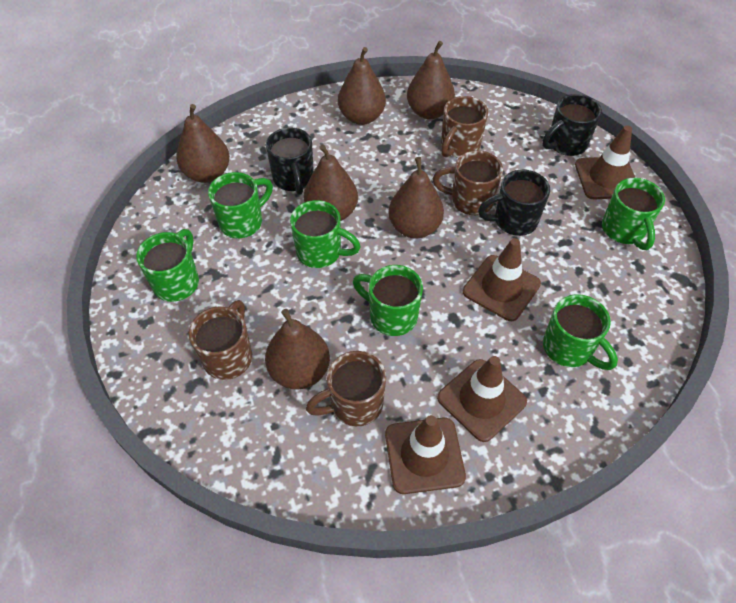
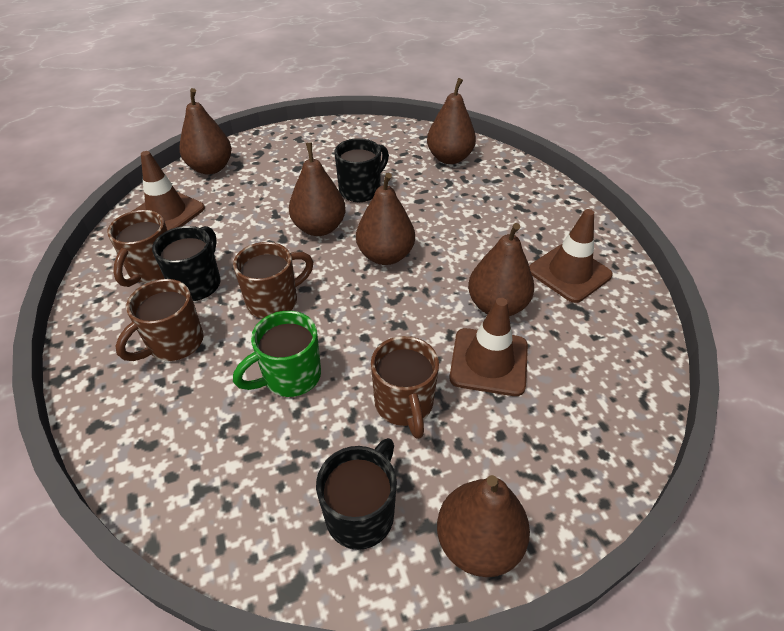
brown traffic cone: 4 -> 3
green mug: 6 -> 1

